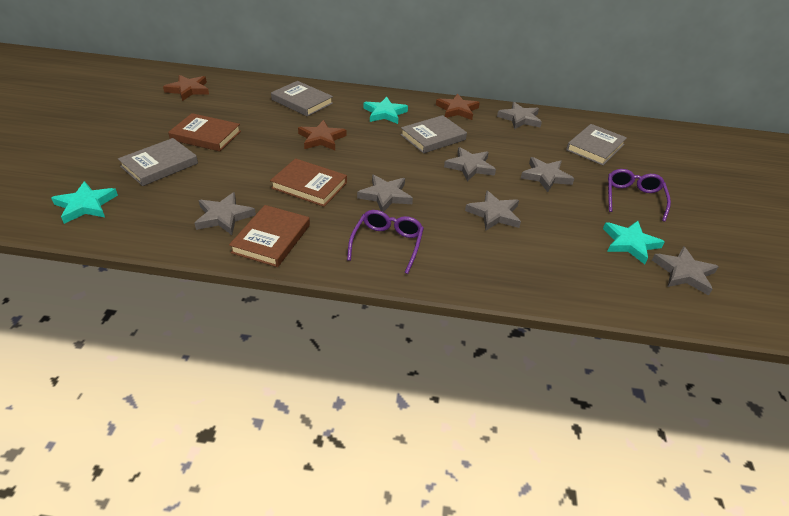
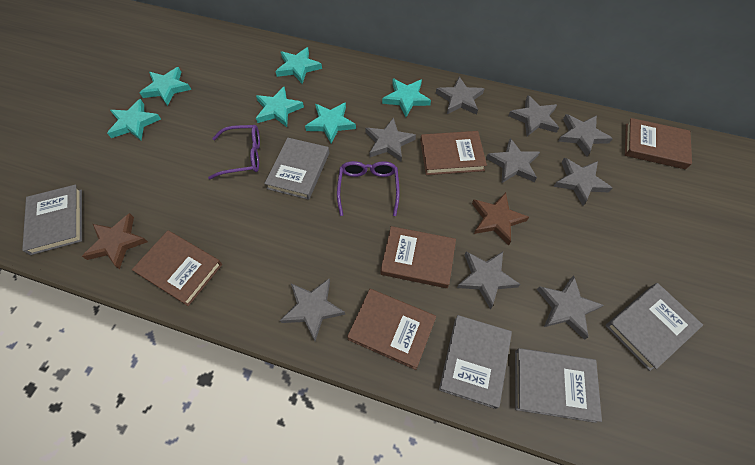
brown book: 3 -> 5
brown star: 3 -> 2
grey book: 4 -> 5
grey star: 7 -> 9
turquoise star: 3 -> 6

